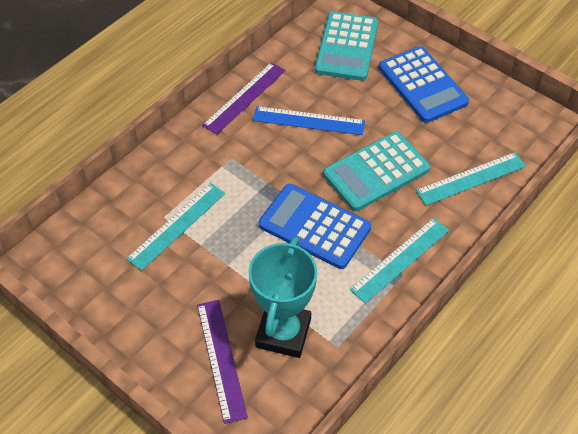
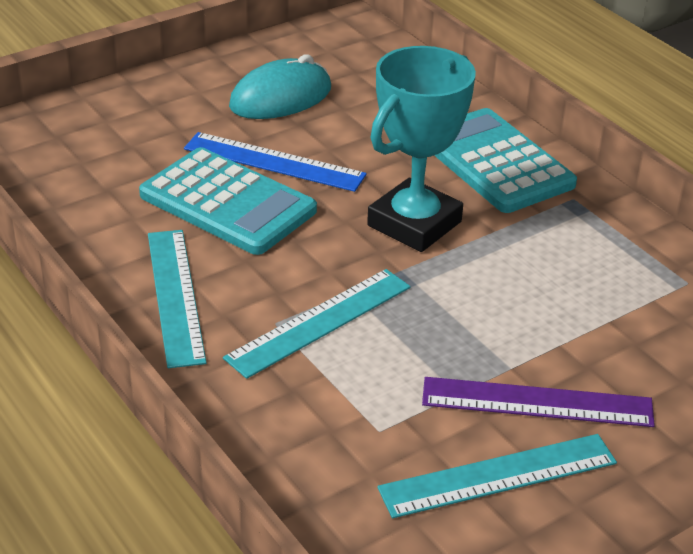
blue calculator: 2 -> 0
purple ruler: 2 -> 1
turquoise mouse: 0 -> 1

